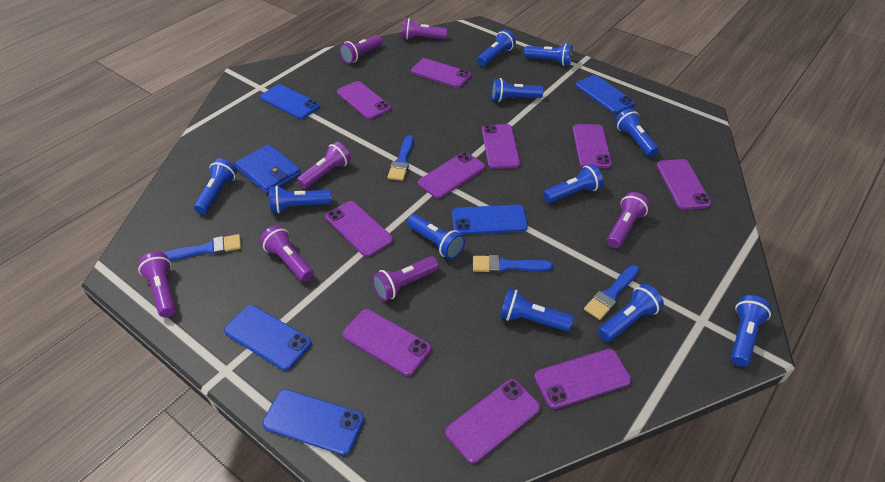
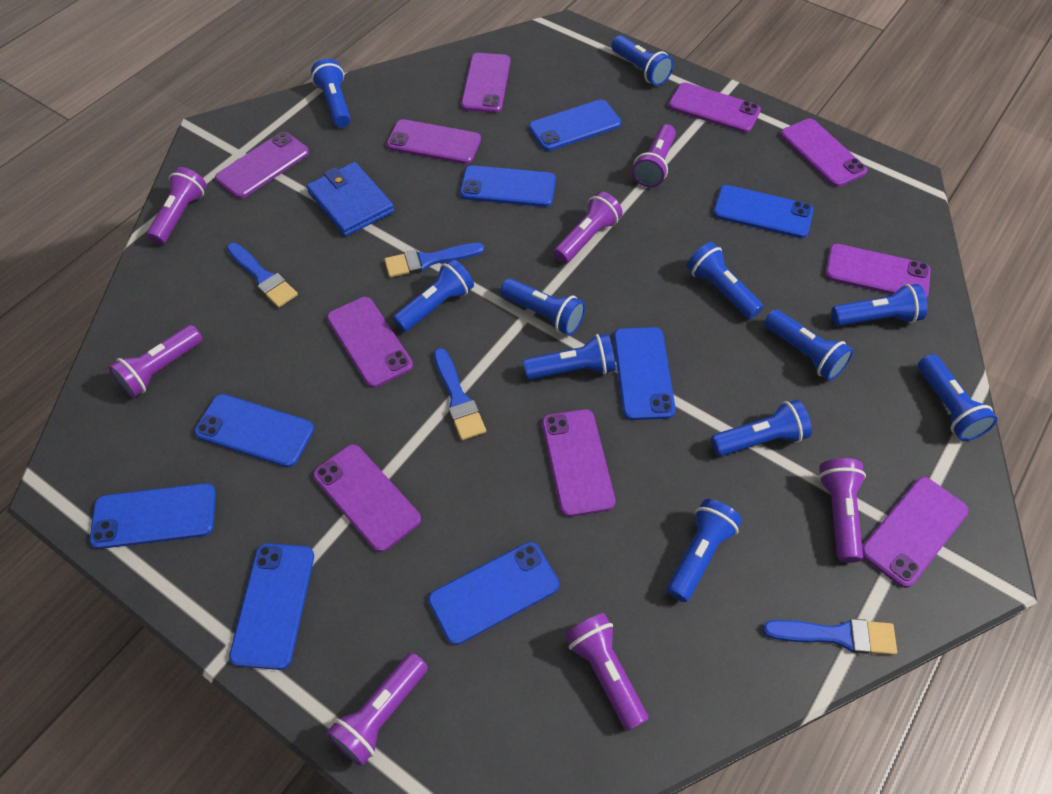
blue phone: 5 -> 8

